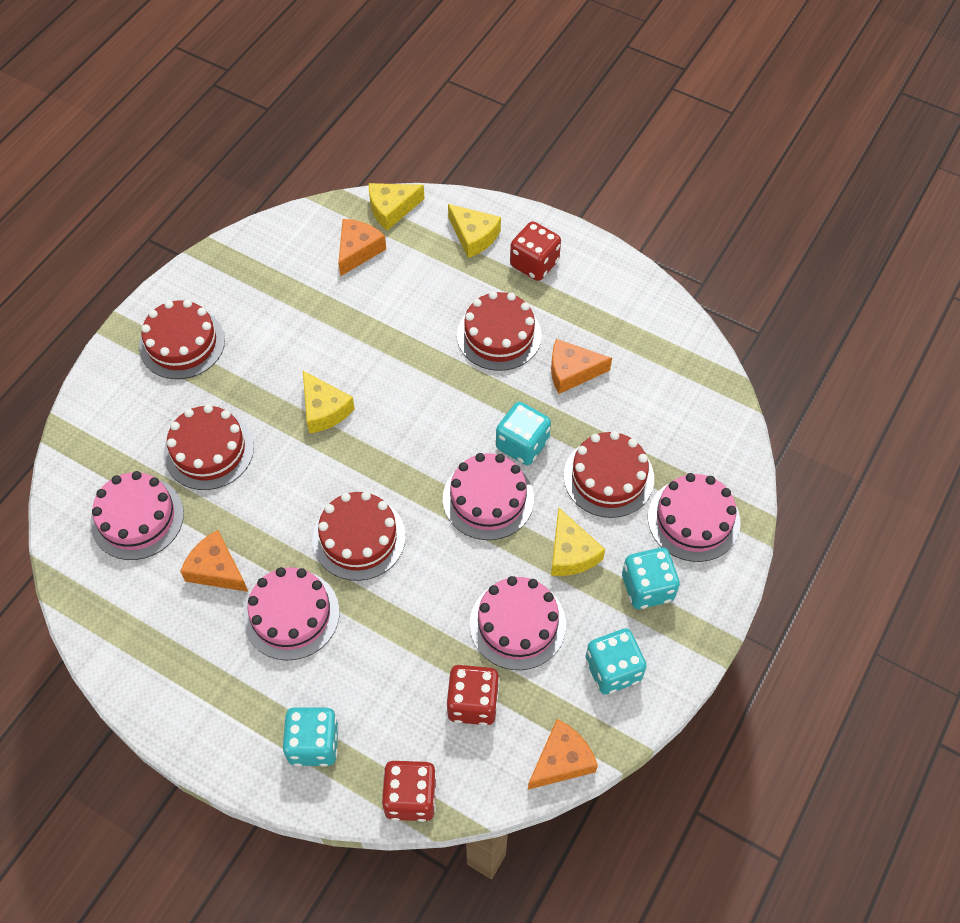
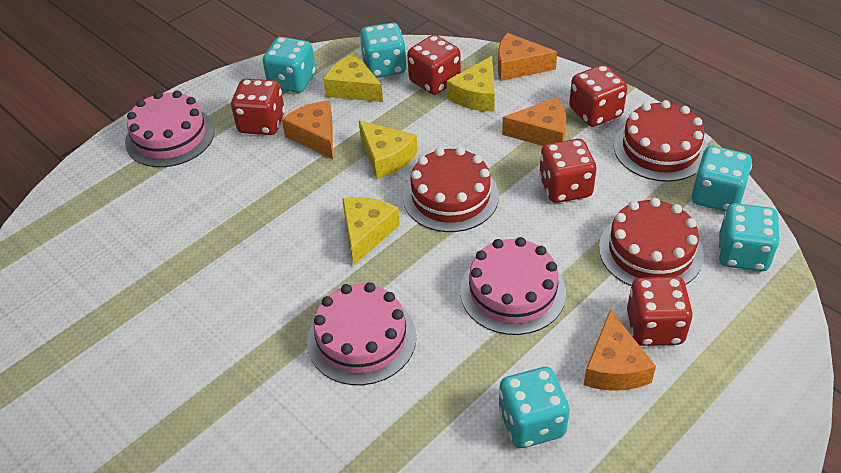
pink cake: 5 -> 3
red cake: 5 -> 3
red dice: 3 -> 5
turquoise dice: 4 -> 5

